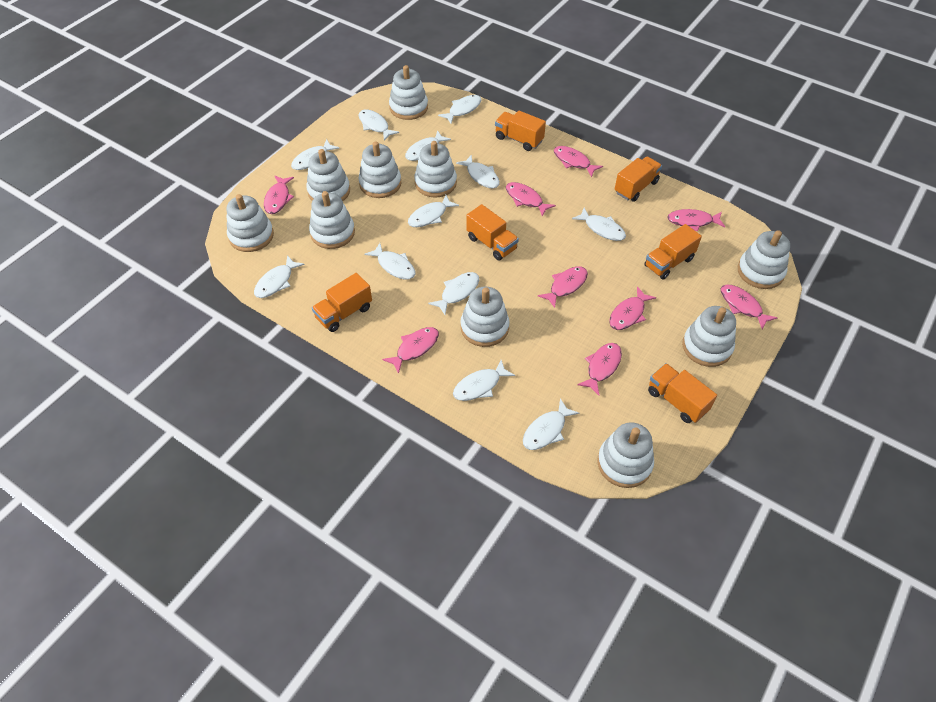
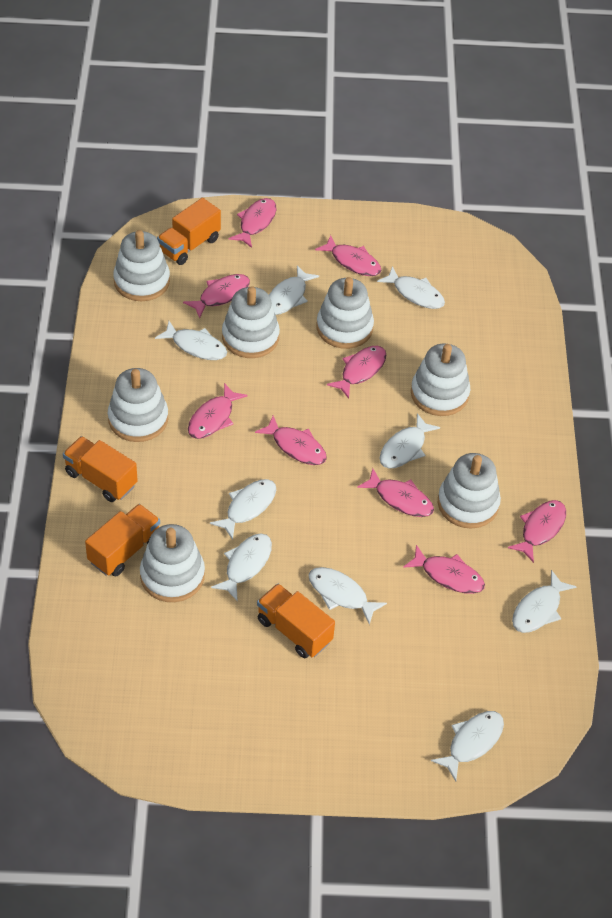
orange truck: 6 -> 4
white fish: 12 -> 9
white stacking toy: 10 -> 7

